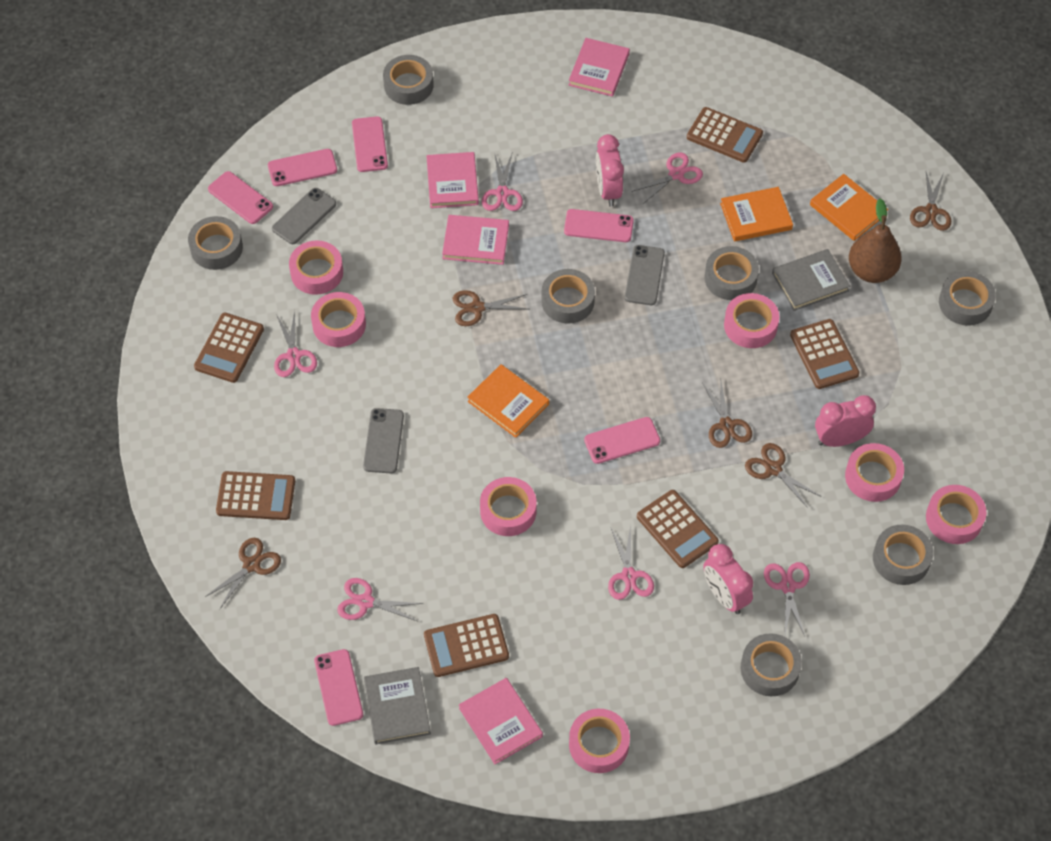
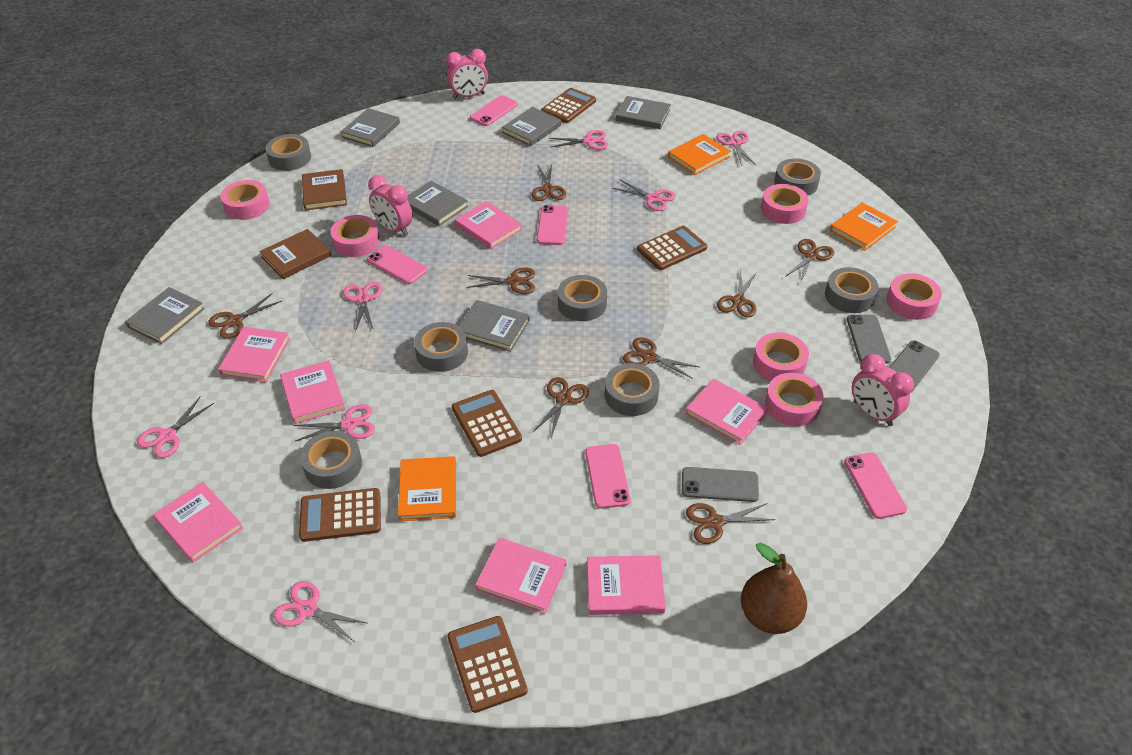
brown book: 0 -> 2
brown calculator: 6 -> 5
brown scissors: 5 -> 8
grey book: 2 -> 6
pink book: 4 -> 7
pink phone: 6 -> 5
pink scissors: 6 -> 7
pink tape: 7 -> 6

